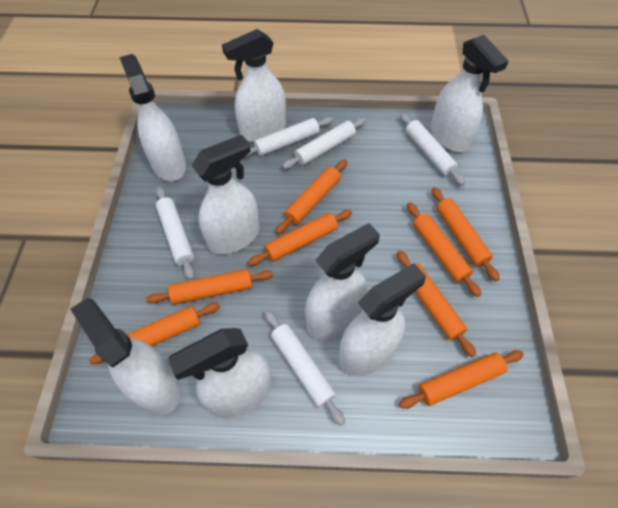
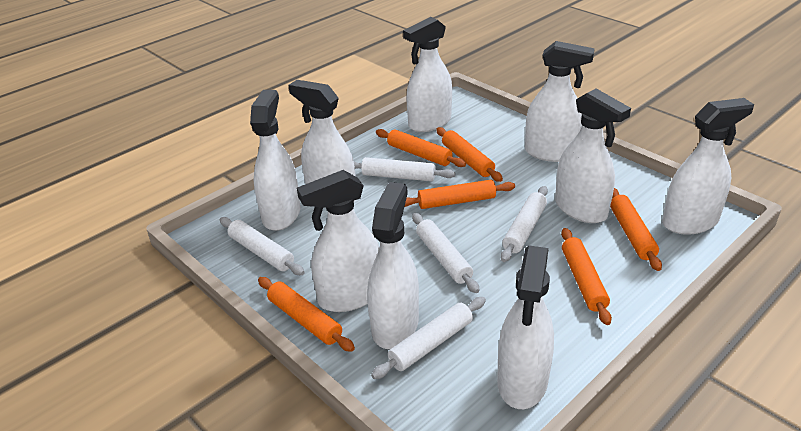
orange rolling pin: 8 -> 6
white spray bottle: 8 -> 9

